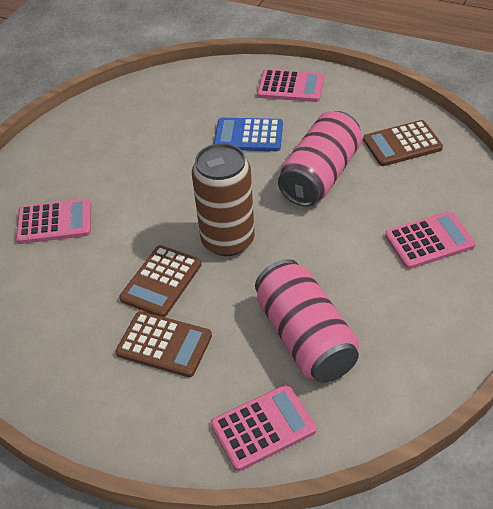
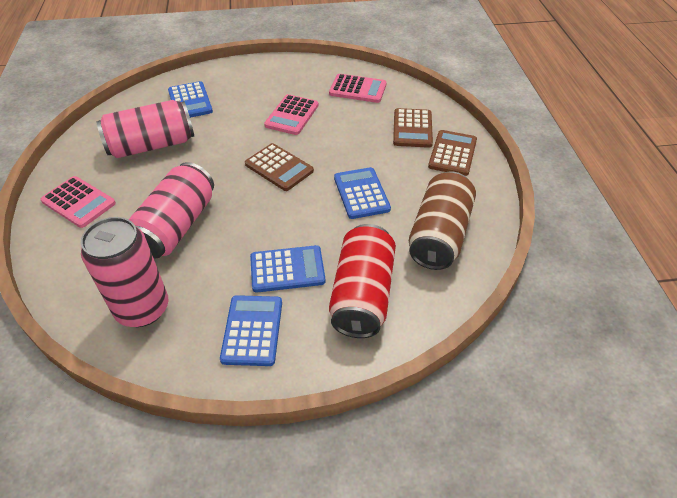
blue calculator: 1 -> 4
pink calculator: 4 -> 3
pink can: 2 -> 3
red can: 0 -> 1

